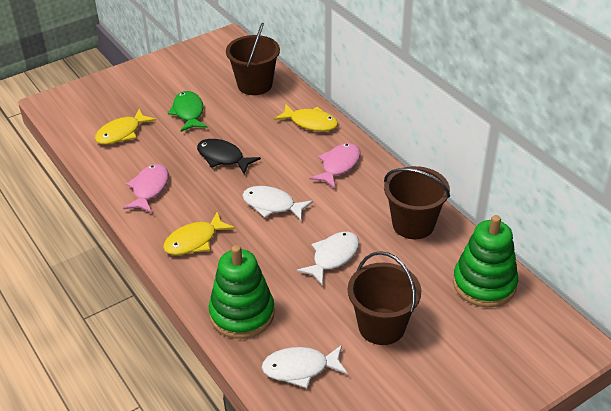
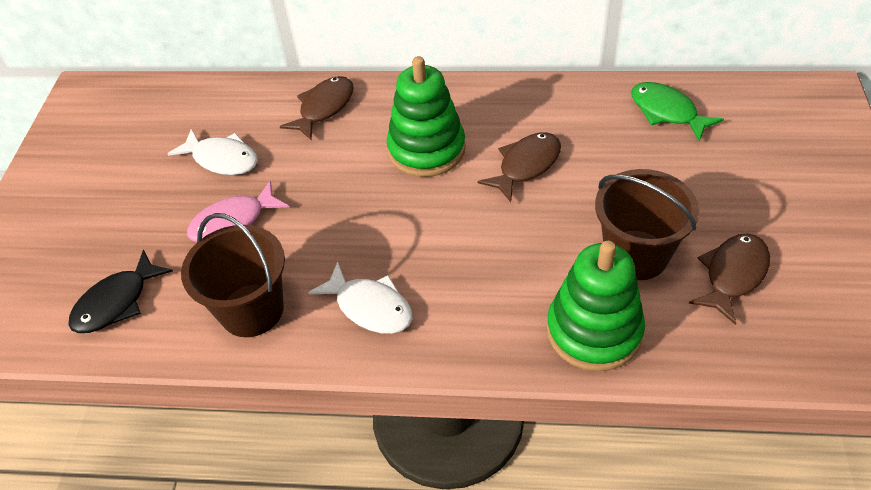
brown bucket: 3 -> 2
brown fish: 0 -> 3
pink fish: 2 -> 1
white fish: 3 -> 2
yellow fish: 3 -> 0

